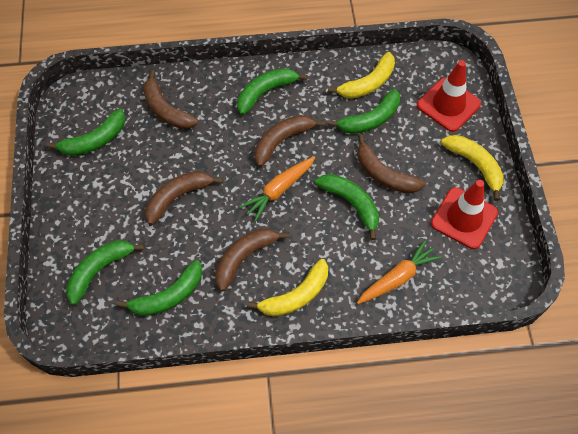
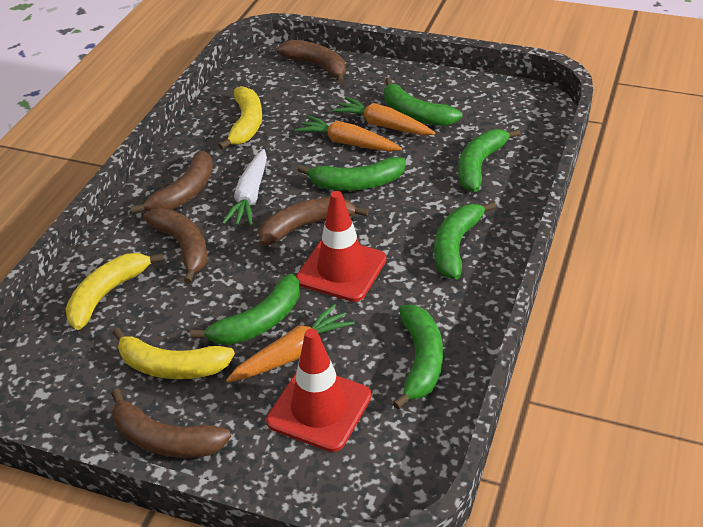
orange carrot: 2 -> 3
white carrot: 0 -> 1

